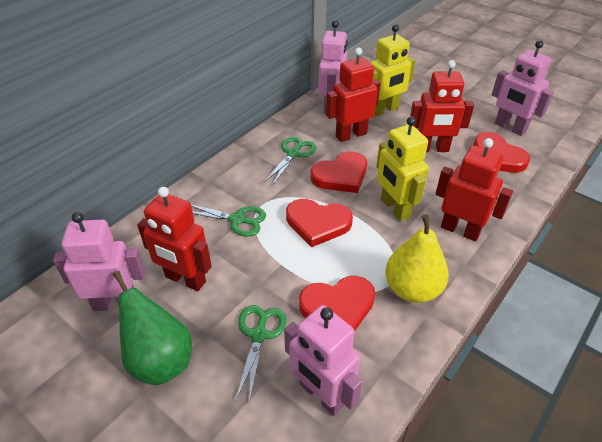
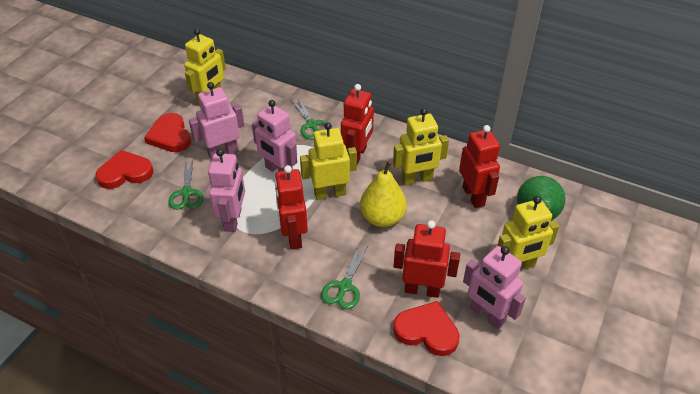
red heart: 4 -> 3
yellow robot: 2 -> 4

